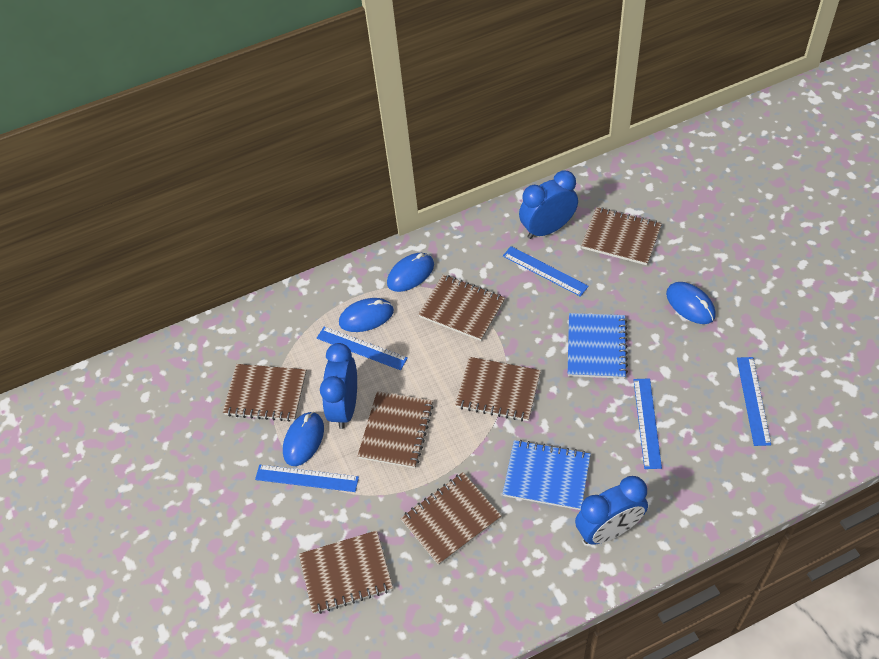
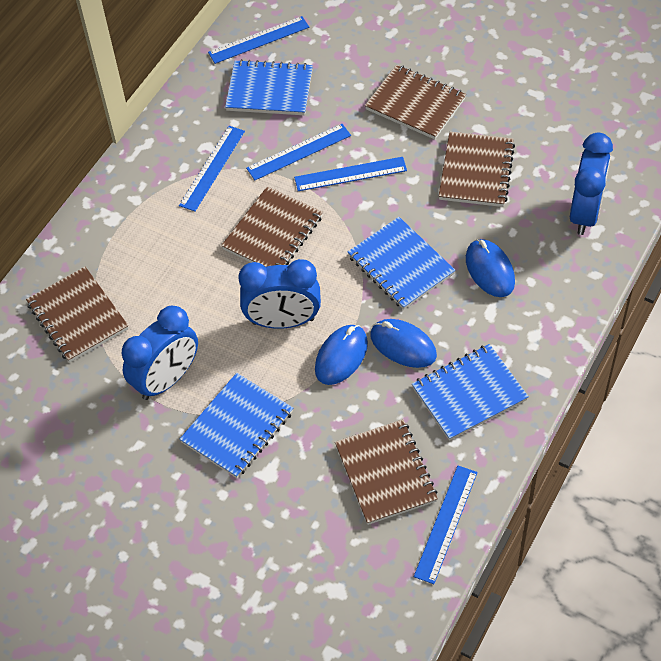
blue mouse: 4 -> 3
blue notebook: 2 -> 4
brown notebook: 7 -> 5

